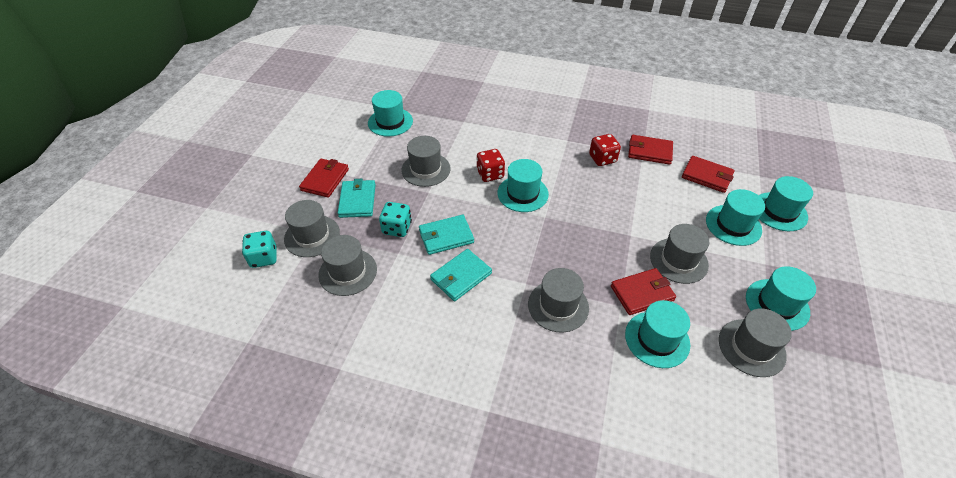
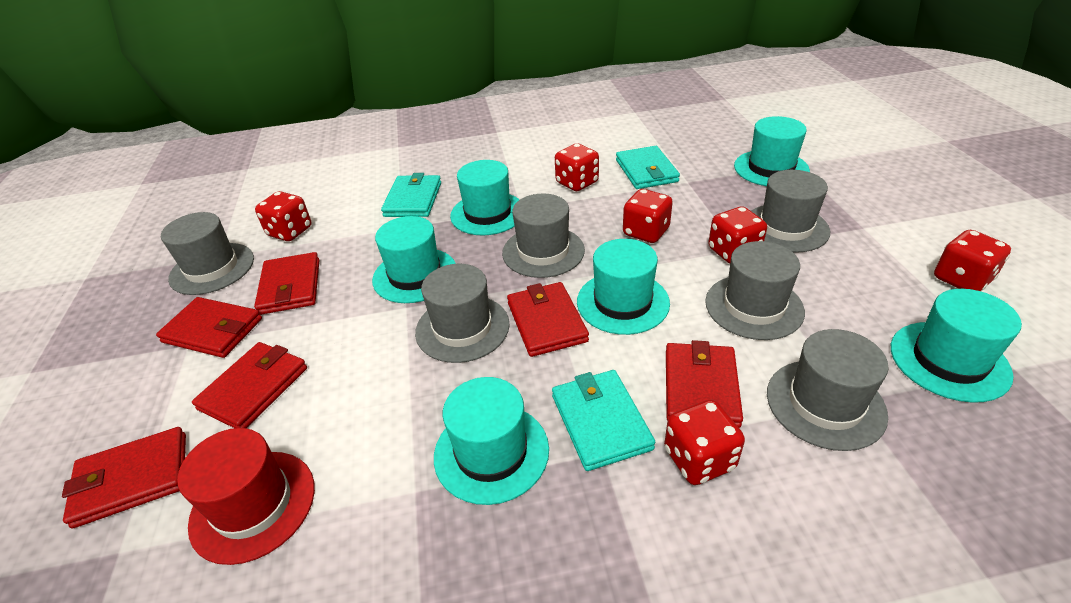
red dice: 2 -> 6
red hat: 0 -> 1
red wallet: 4 -> 6
turquoise dice: 2 -> 0

